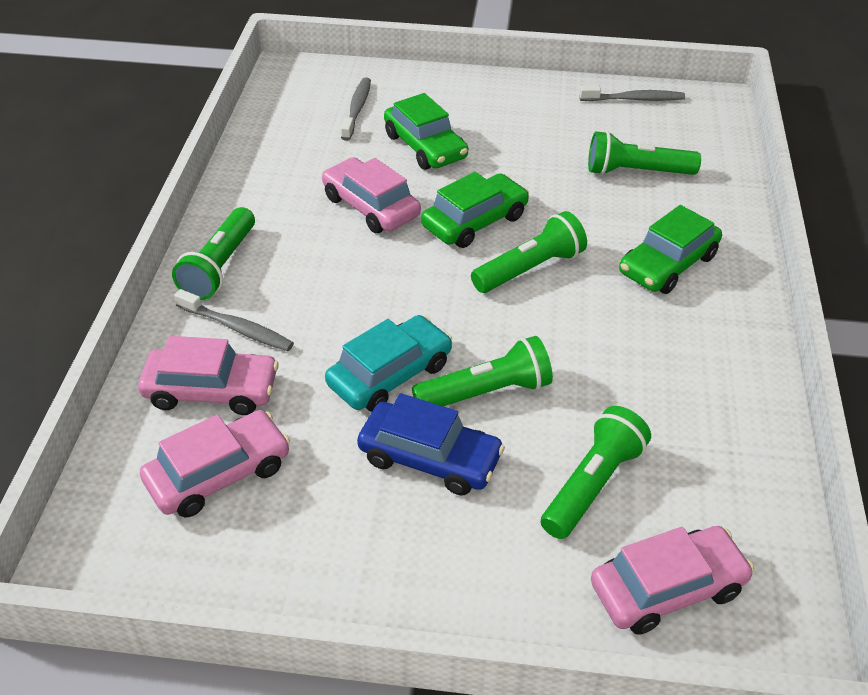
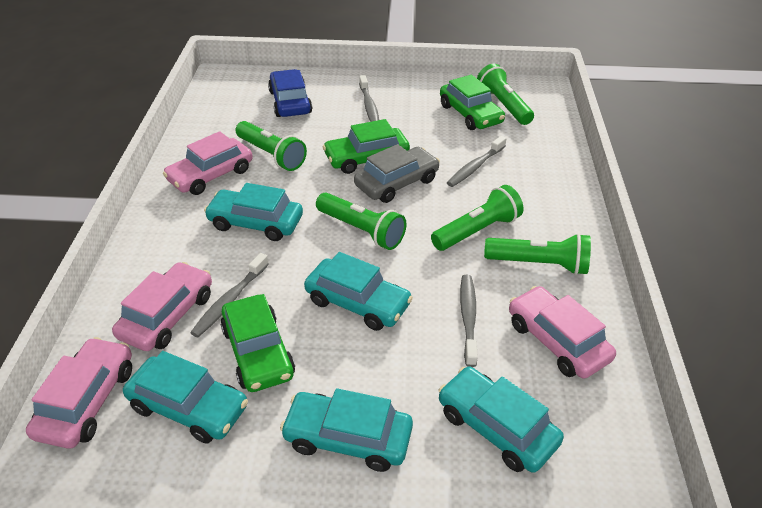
grey car: 0 -> 1
grey toothbrush: 3 -> 4
turquoise car: 1 -> 5

